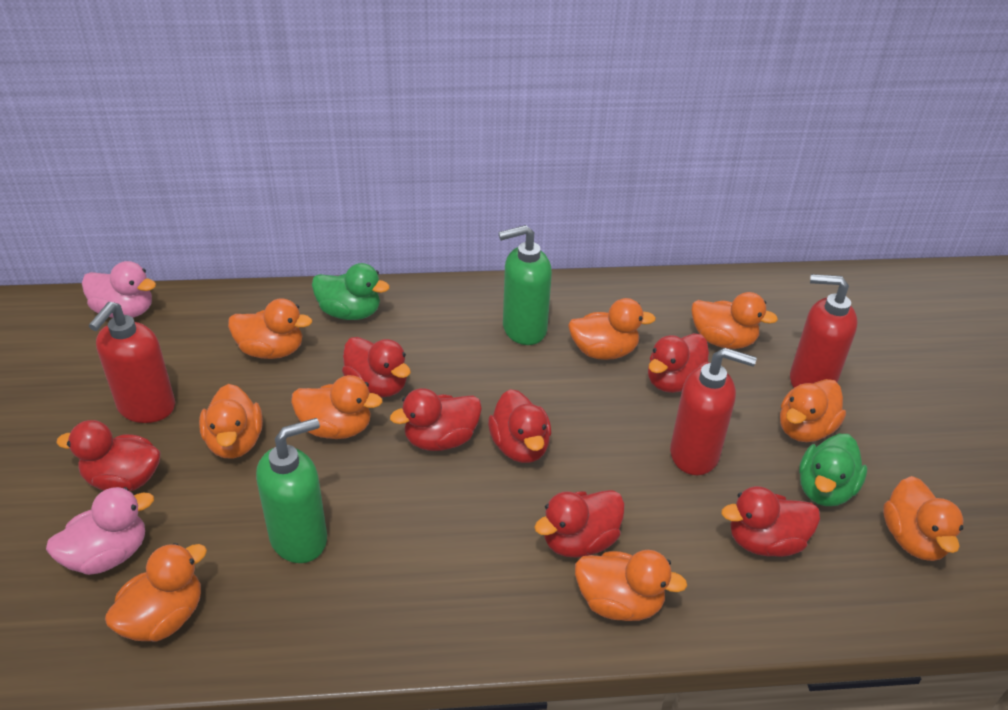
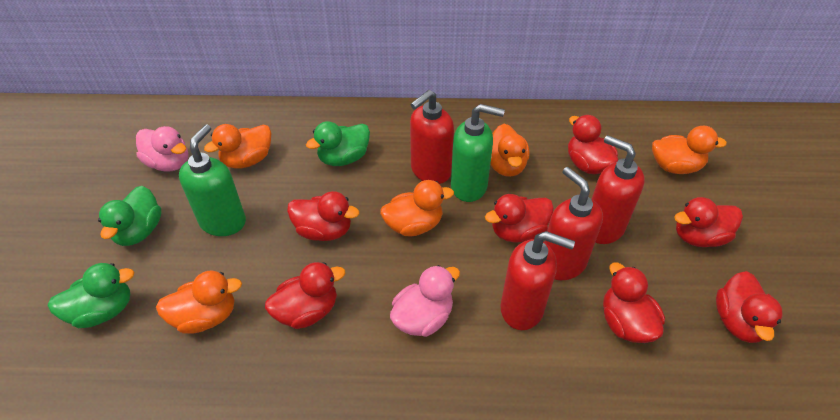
green duck: 2 -> 3
orange duck: 9 -> 5
red soap dispenser: 3 -> 4

